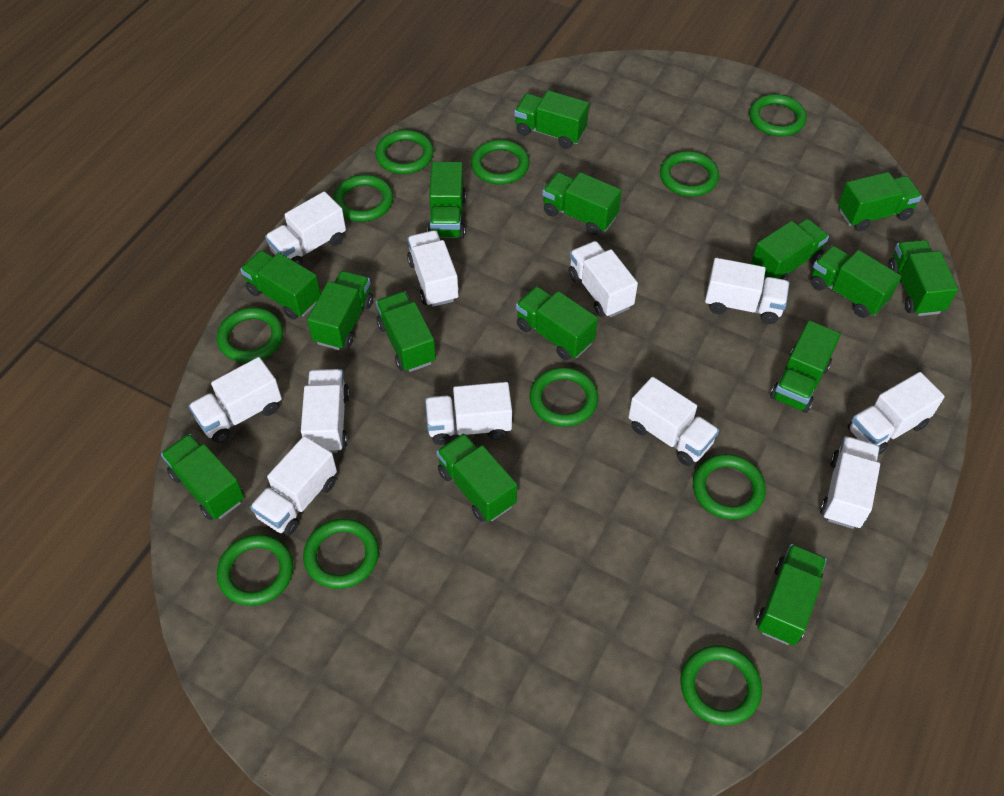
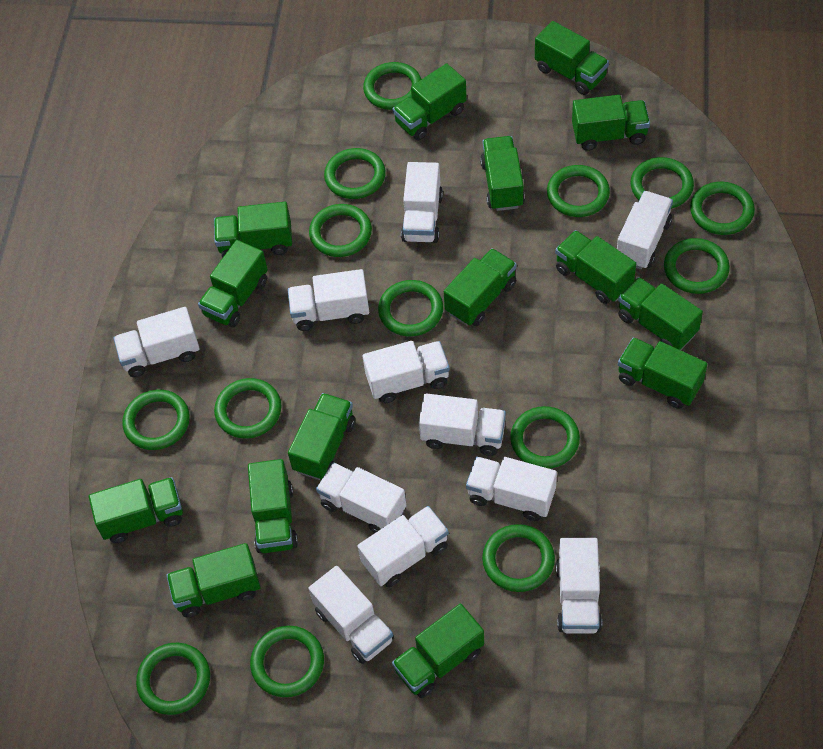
green ring: 11 -> 14

